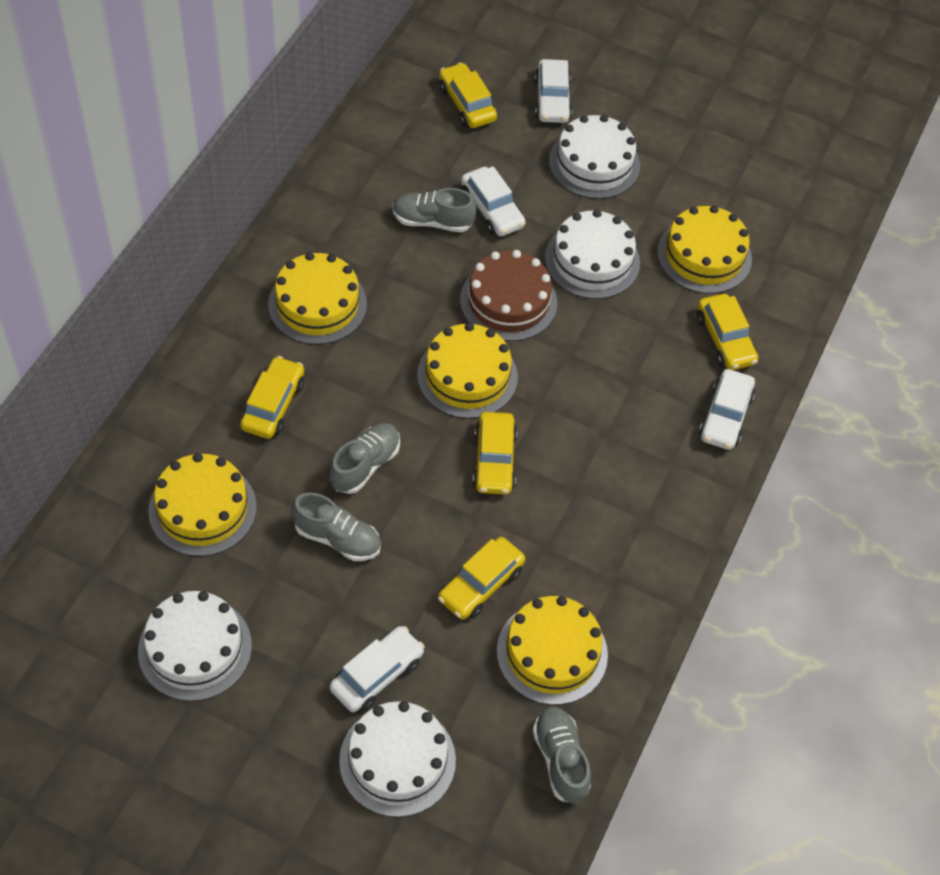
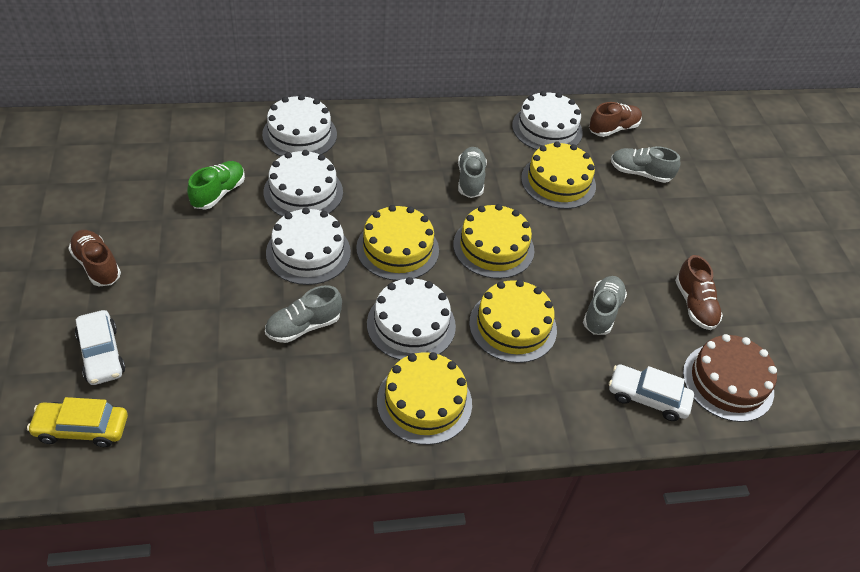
brown shoe: 0 -> 3
green shoe: 0 -> 1
white cake: 4 -> 5
white car: 4 -> 2
yellow car: 5 -> 1

